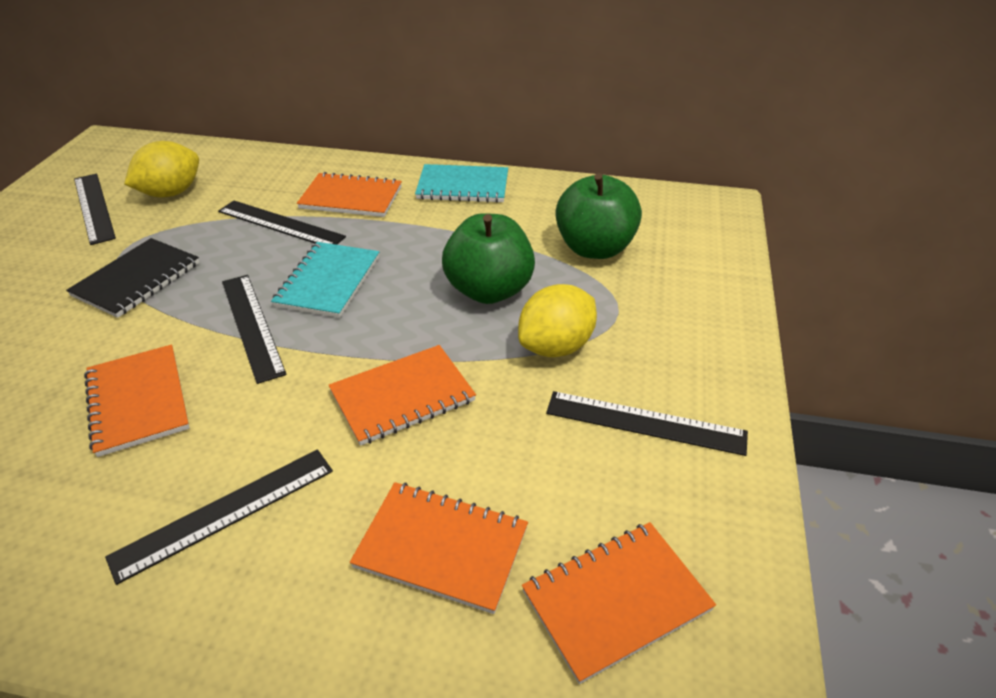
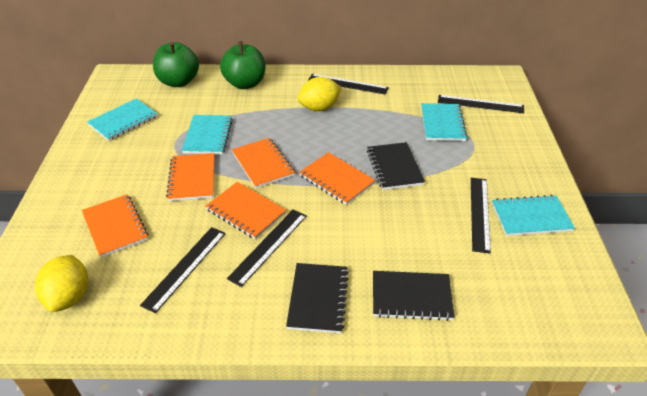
black notebook: 1 -> 3
turquoise notebook: 2 -> 4

